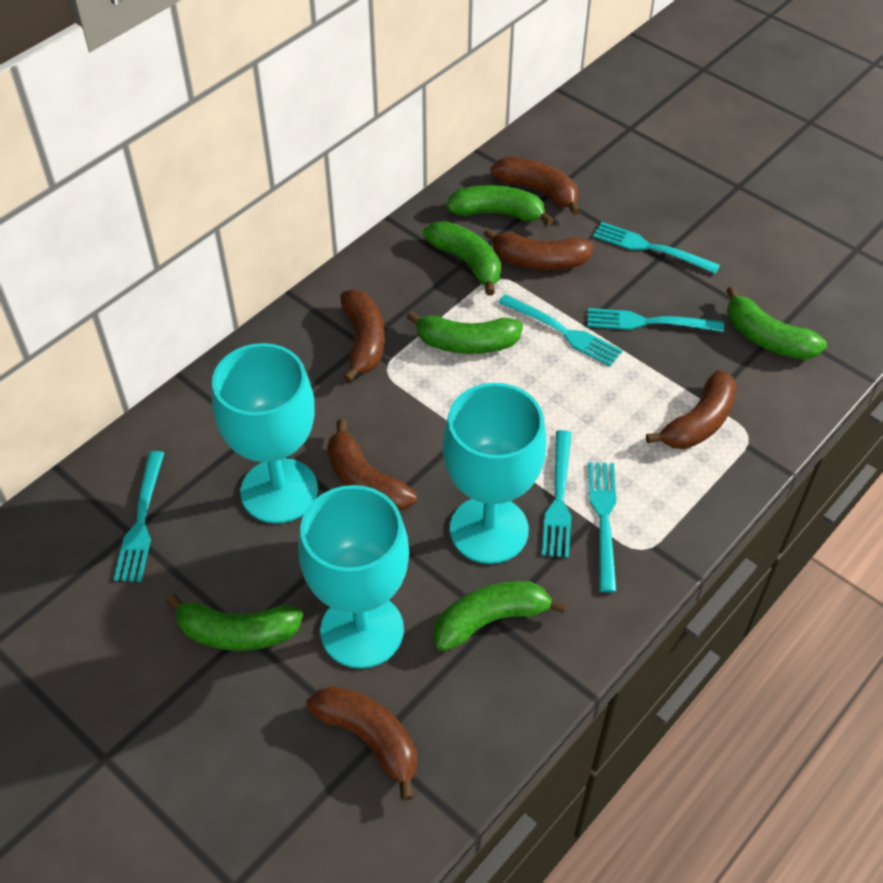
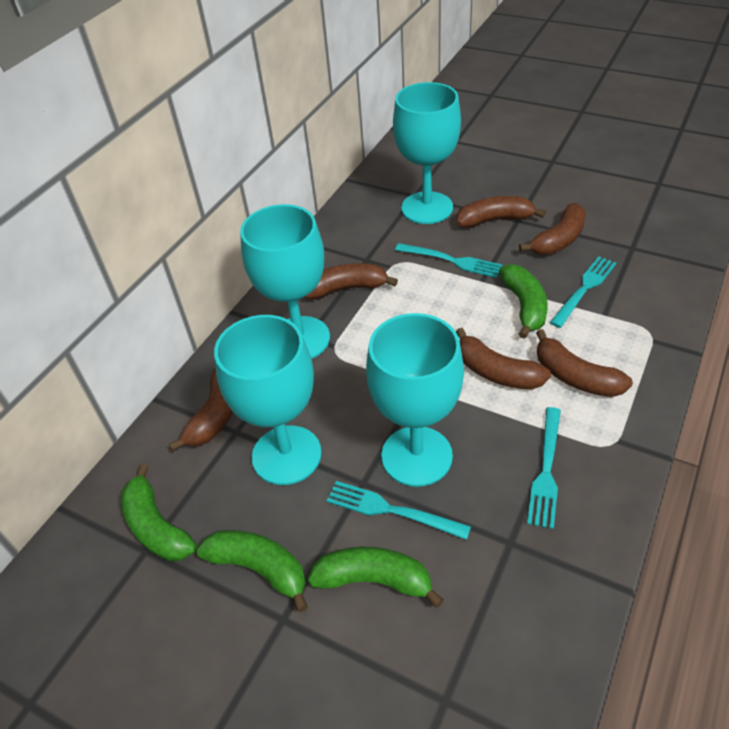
green banana: 6 -> 4
turquoise fork: 6 -> 4
turquoise goblet: 3 -> 4

